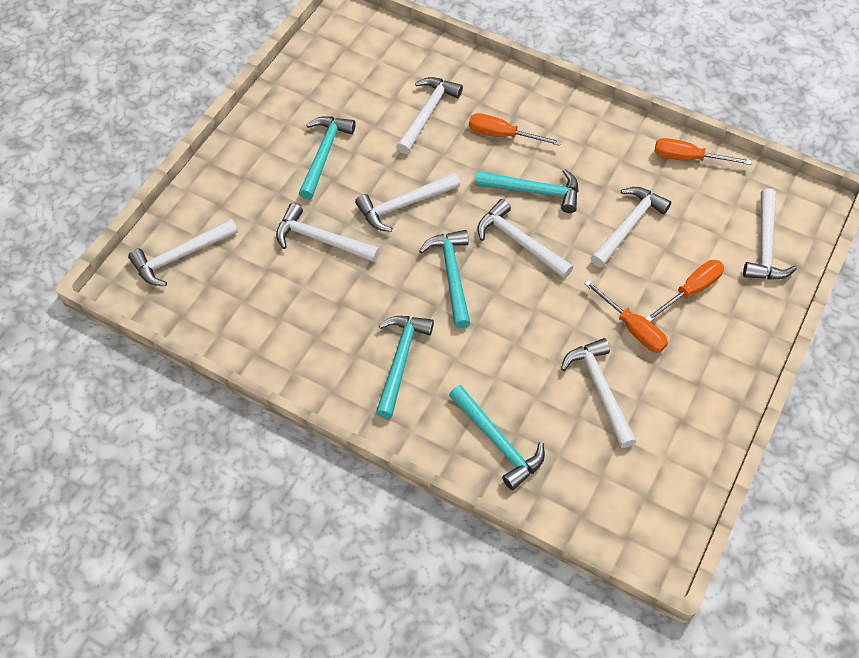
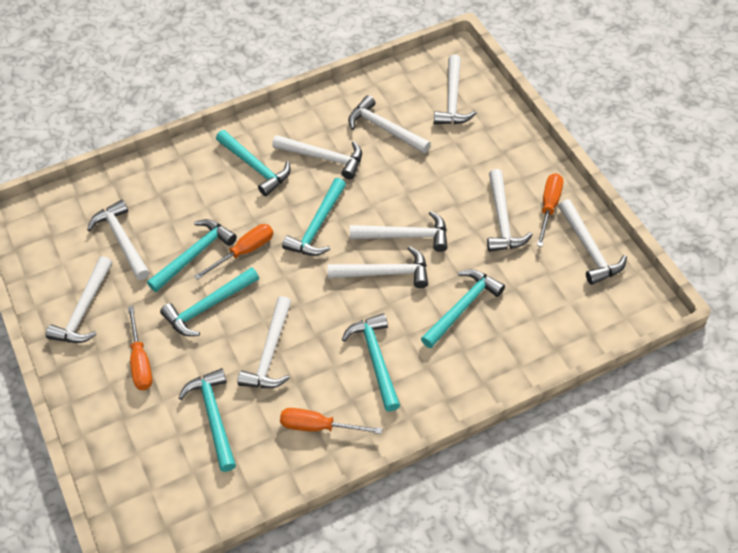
turquoise hammer: 5 -> 7
white hammer: 8 -> 10

